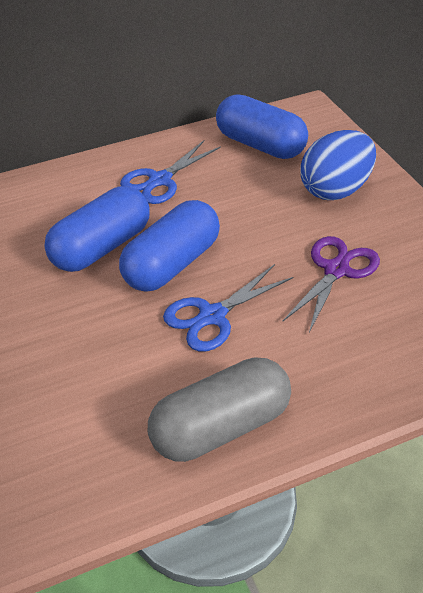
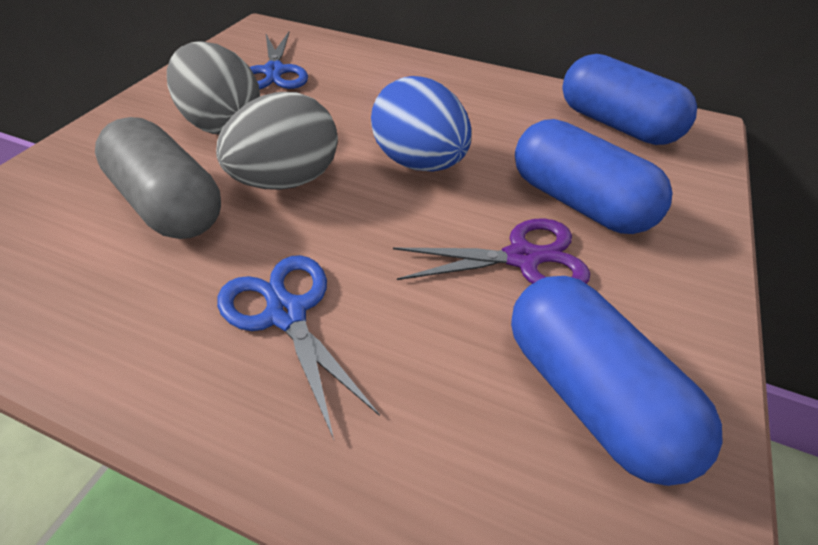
grey egg: 0 -> 2

